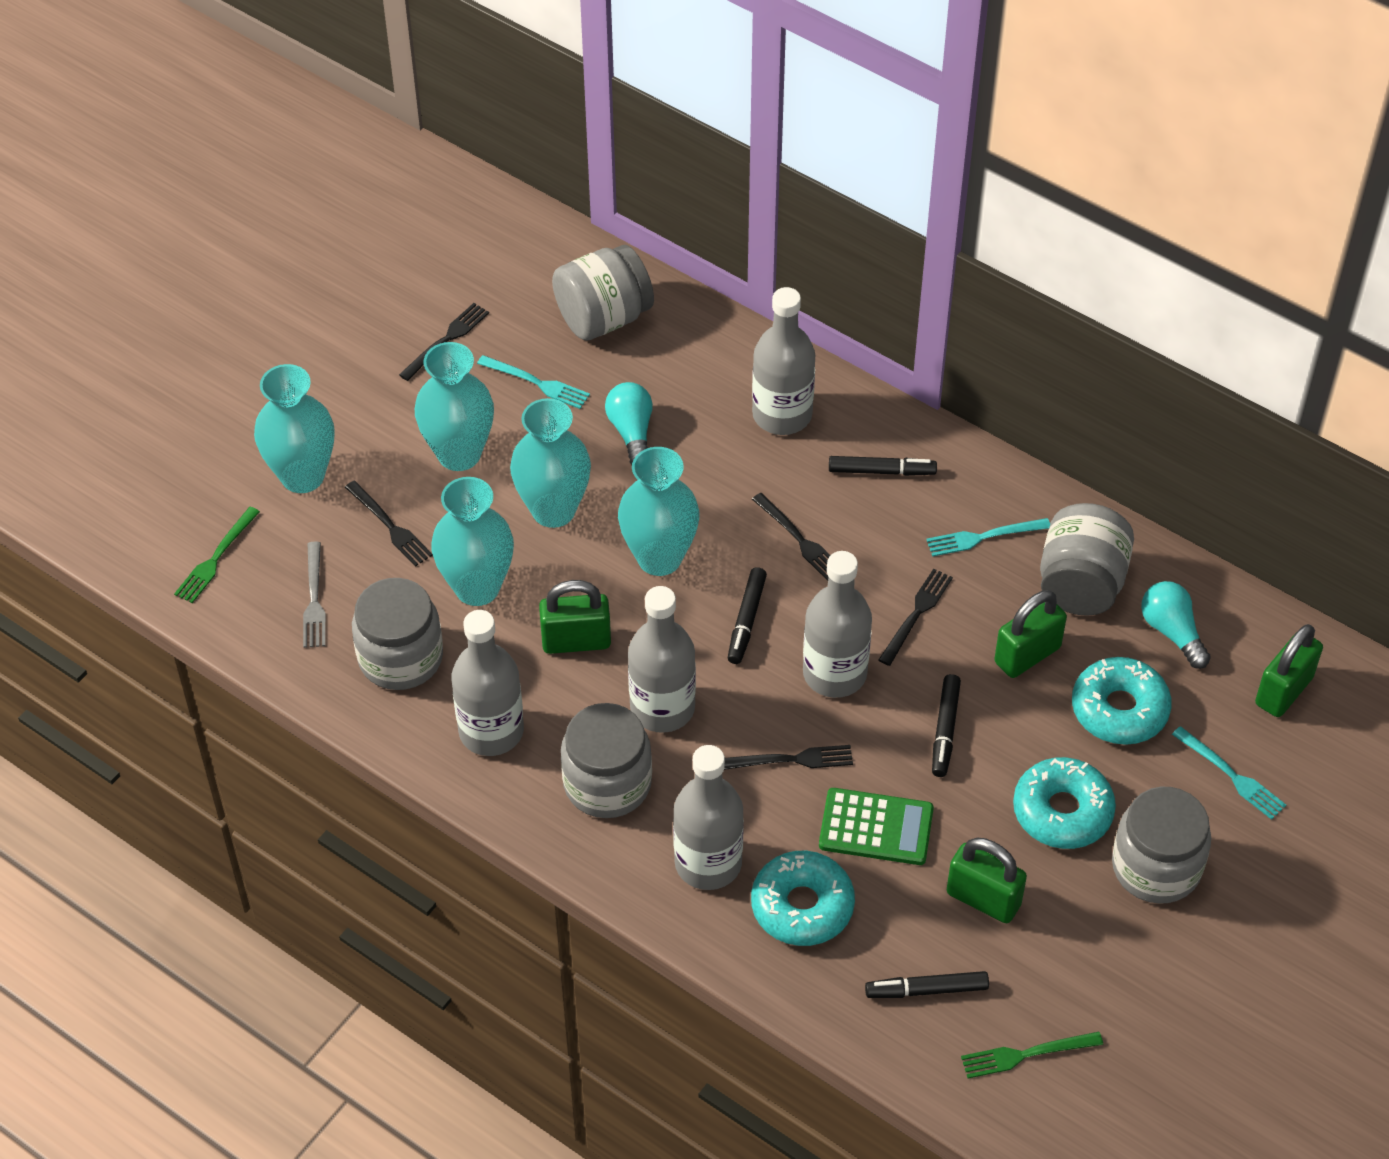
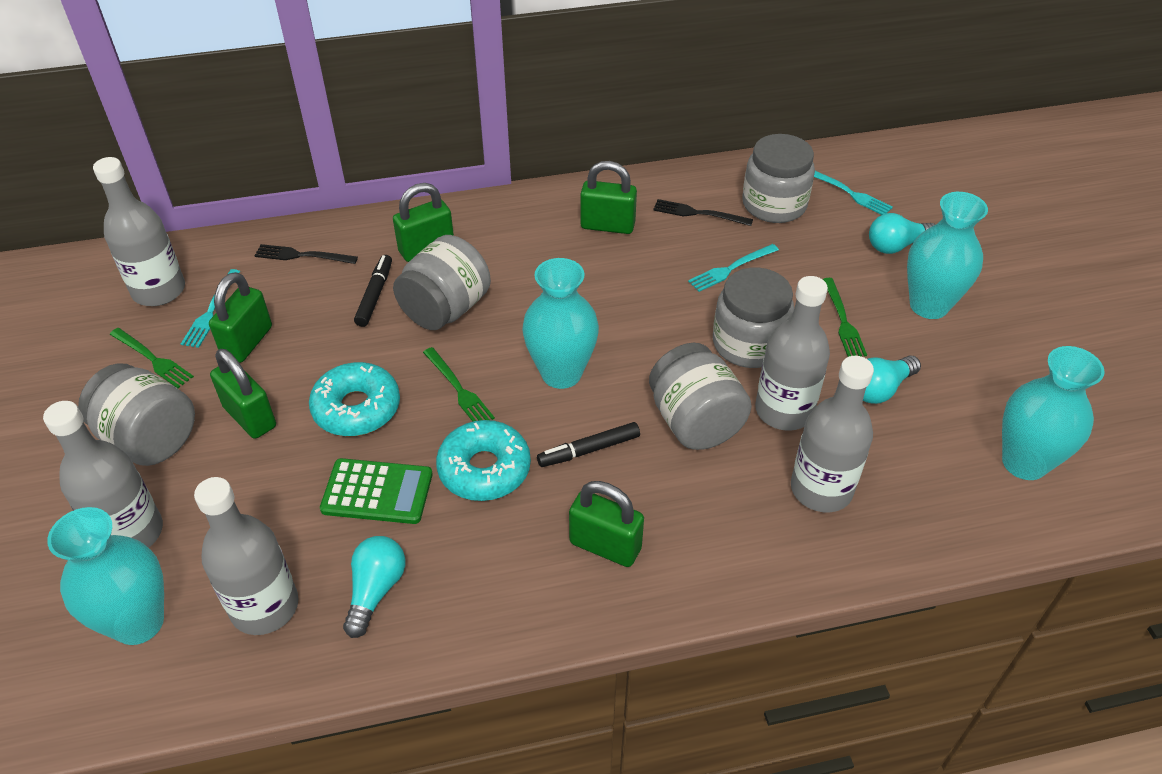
black fork: 5 -> 2
black marker: 4 -> 2
green fork: 2 -> 3
green padlock: 4 -> 5
grey fork: 1 -> 0
turquoise donut: 3 -> 2
turquoise light bulb: 2 -> 3
turquoise vase: 5 -> 4

